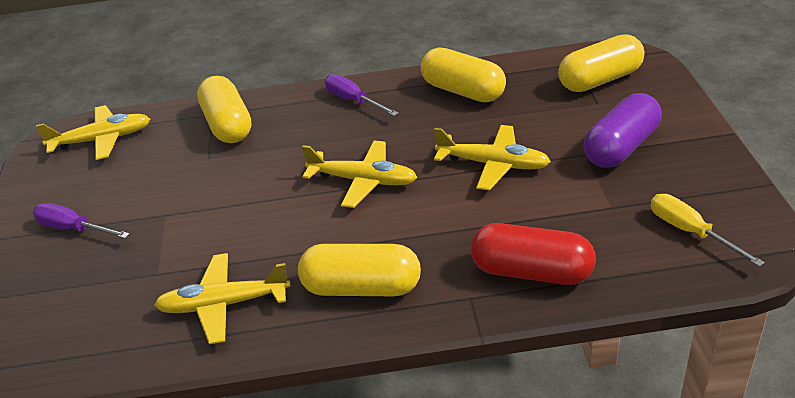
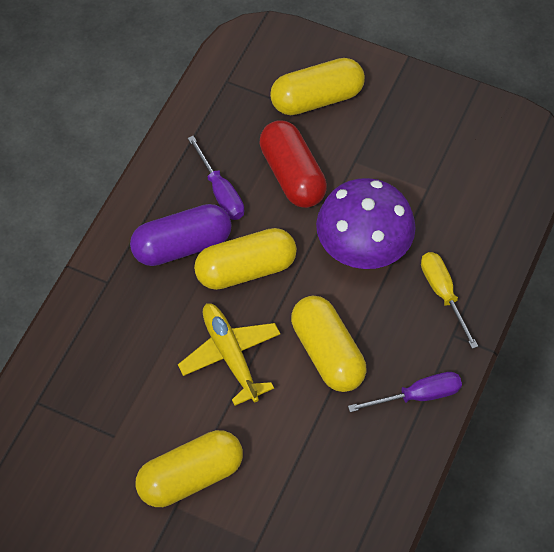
purple mushroom: 0 -> 1
yellow plane: 4 -> 1

